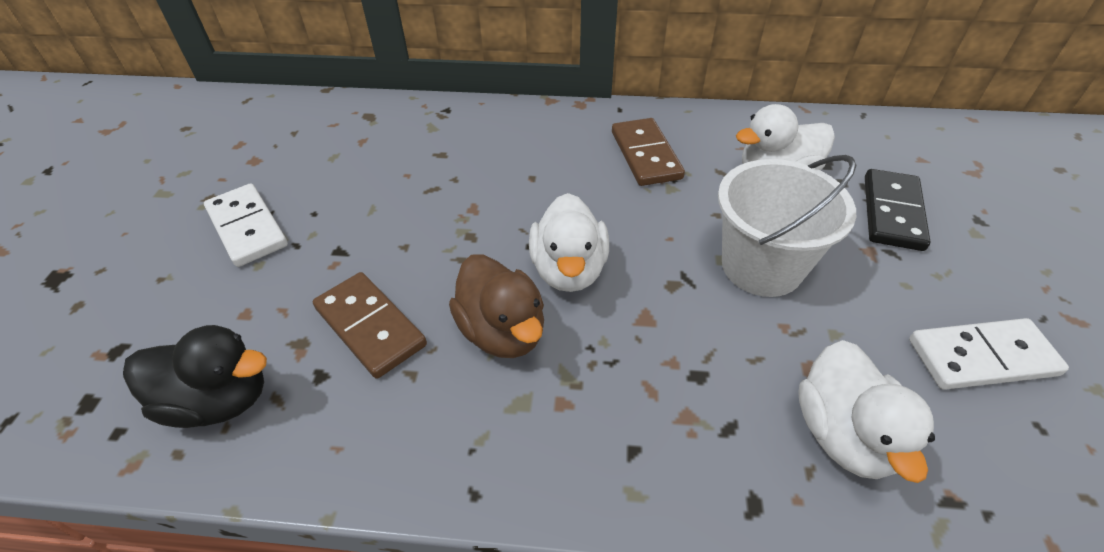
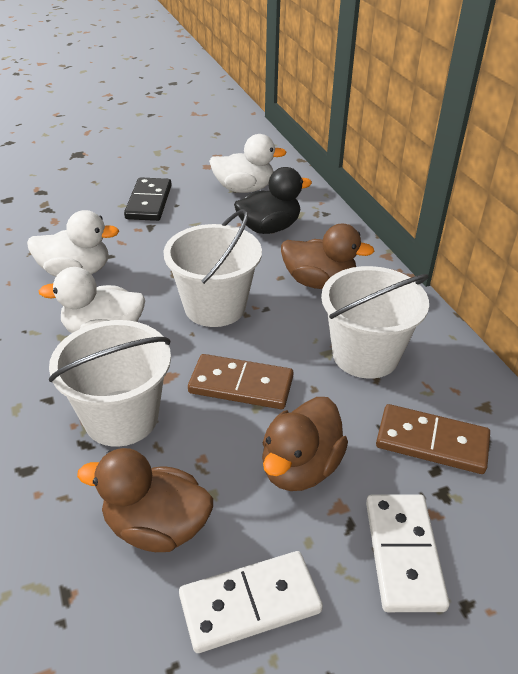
brown duck: 1 -> 3
white bucket: 1 -> 3

